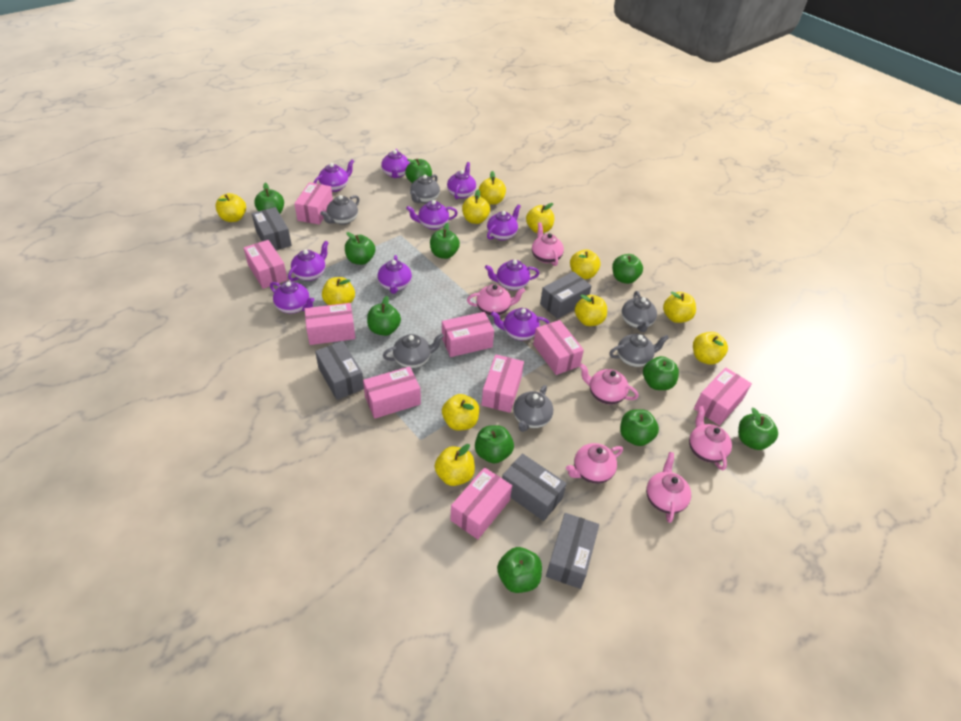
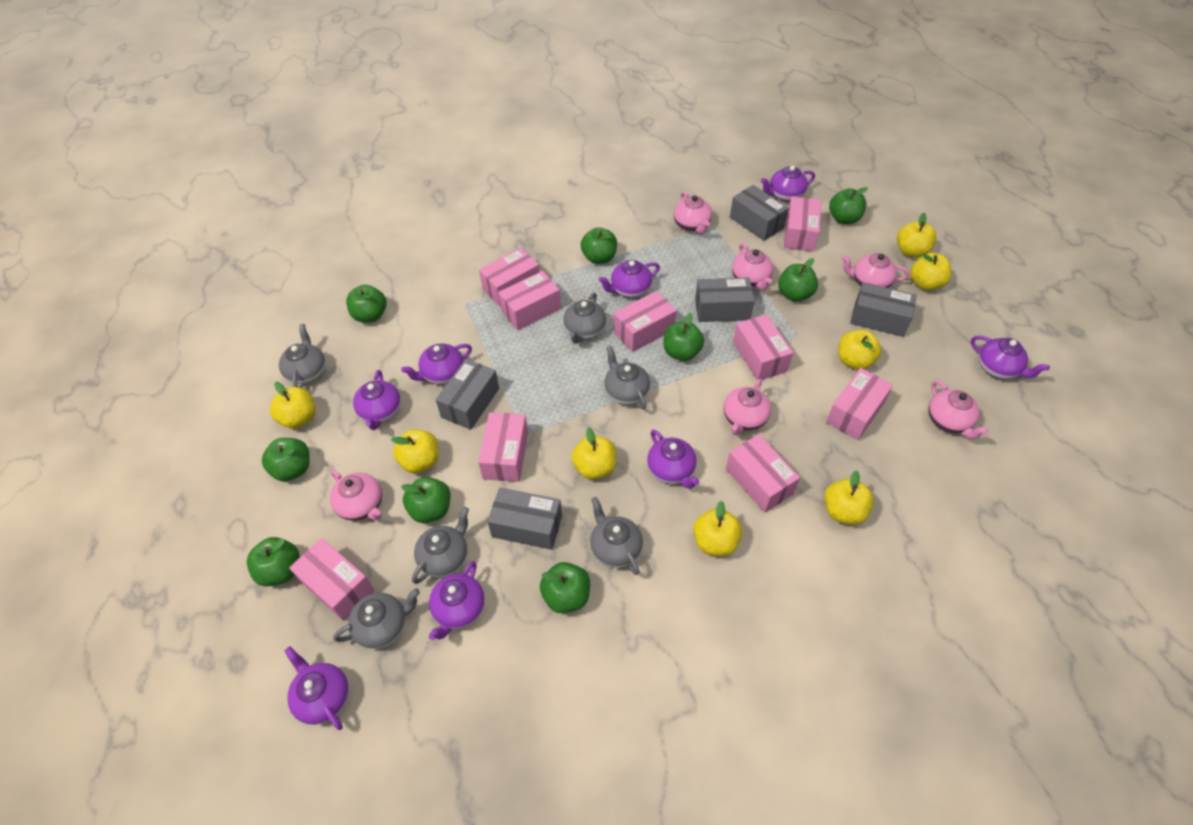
green apple: 11 -> 9
purple teapot: 10 -> 8
yellow apple: 11 -> 8

